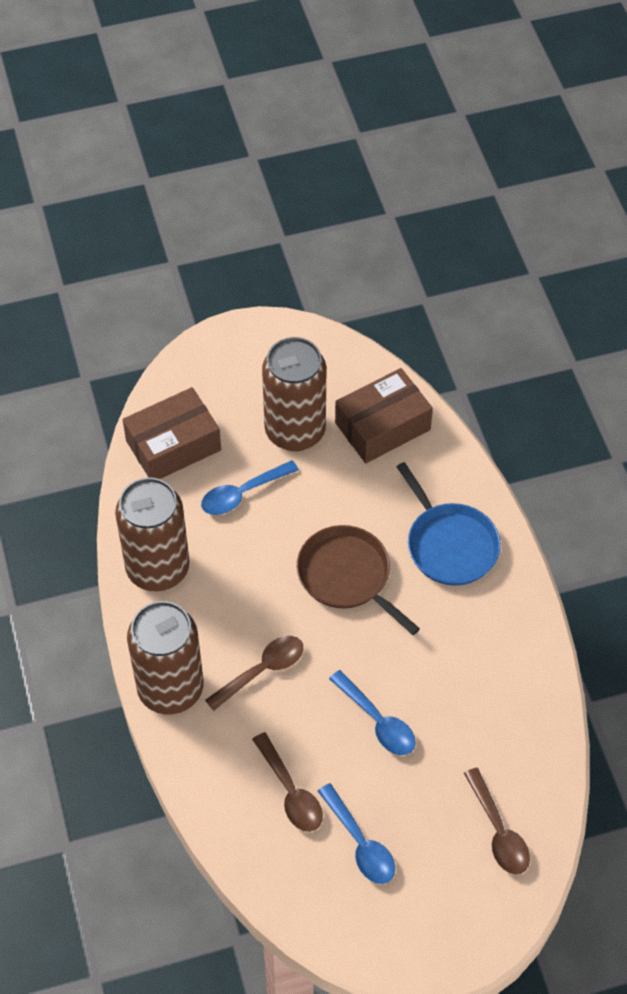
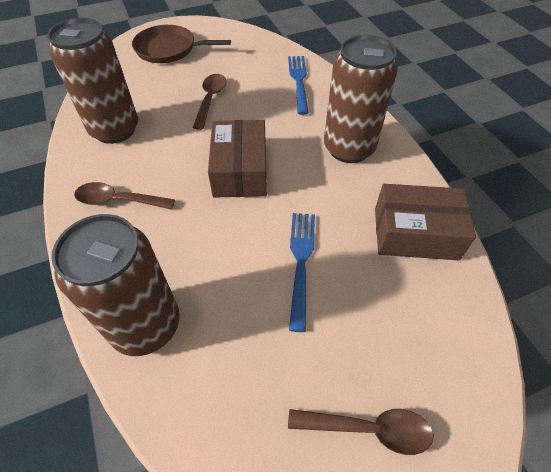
blue fork: 0 -> 2
blue pan: 1 -> 0
blue spoon: 3 -> 0

